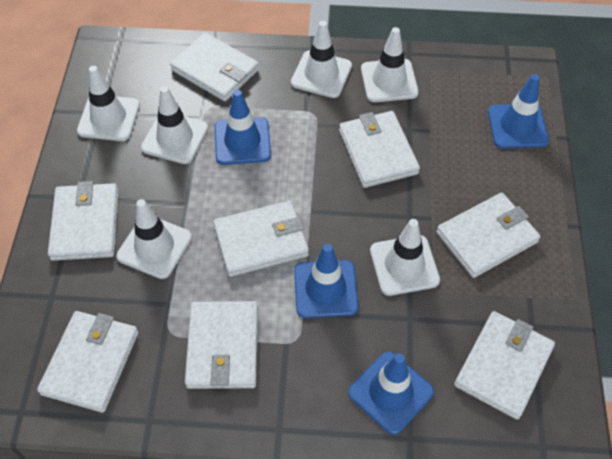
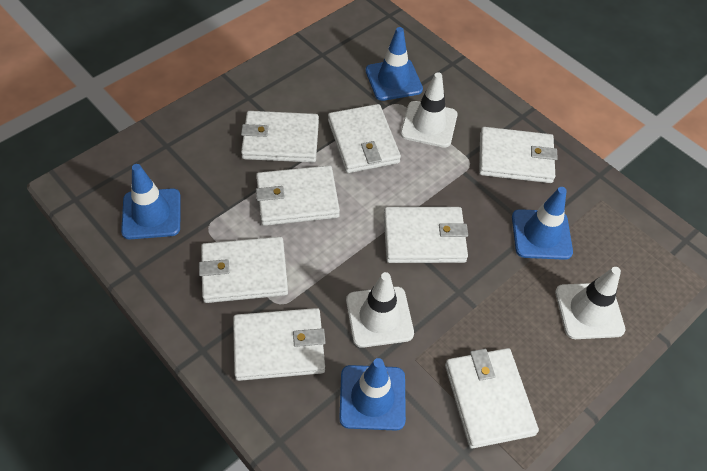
white traffic cone: 6 -> 3

